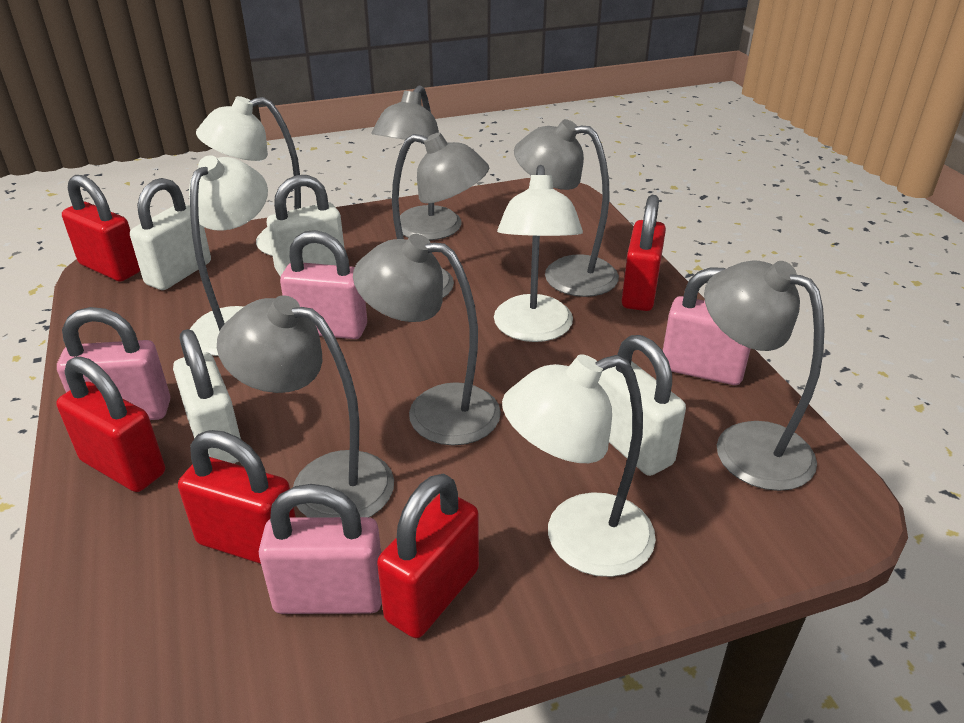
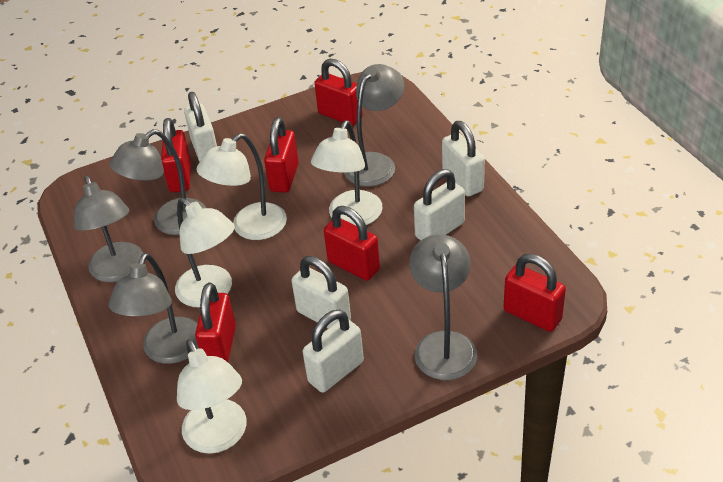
grey lamp: 6 -> 5
pink padlock: 4 -> 0
red padlock: 5 -> 6
white padlock: 4 -> 5

